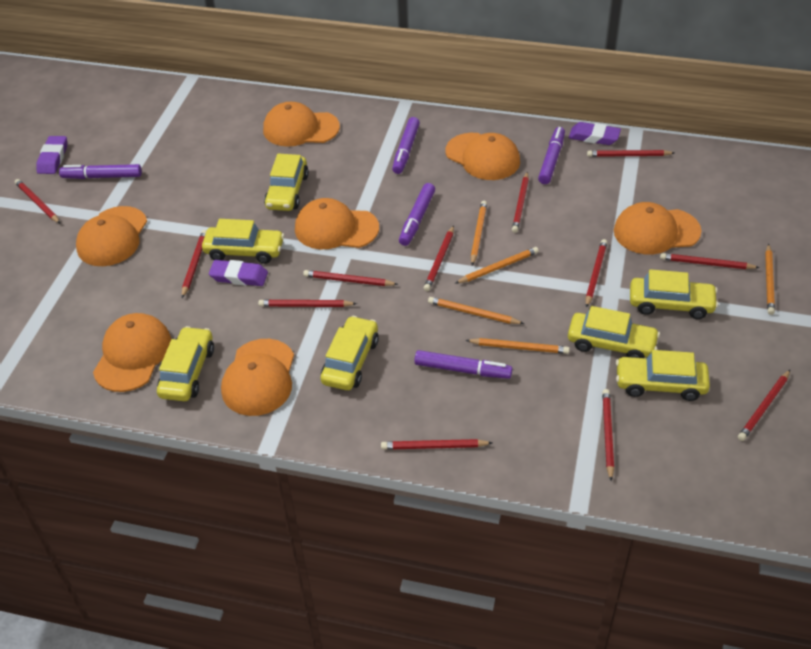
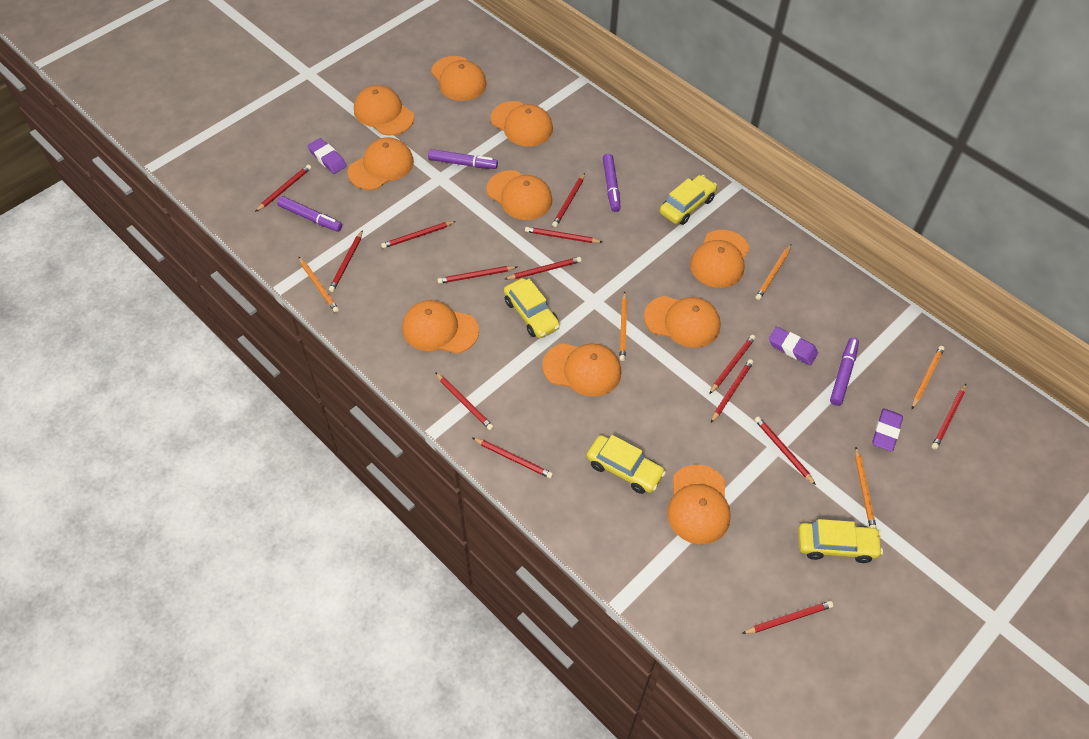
orange cap: 7 -> 10
purple marker: 5 -> 4
red pencil: 12 -> 14
yellow car: 7 -> 4

